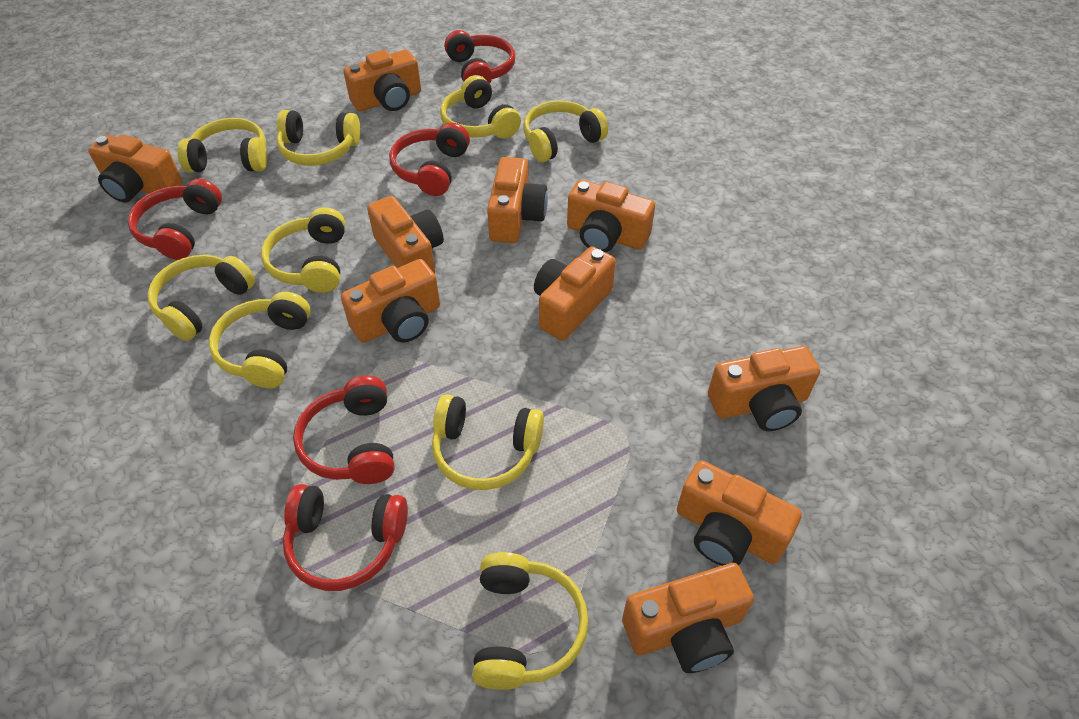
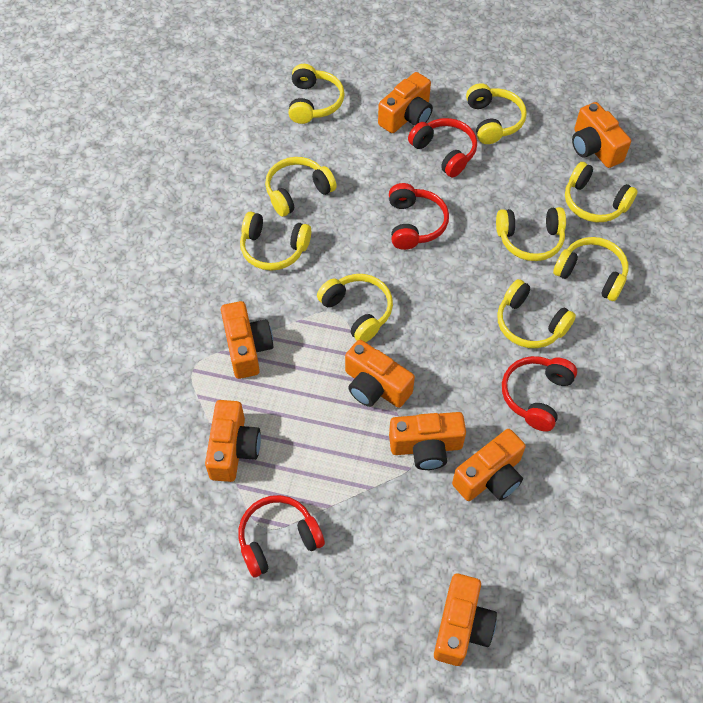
orange camera: 10 -> 8
red headphones: 5 -> 4

